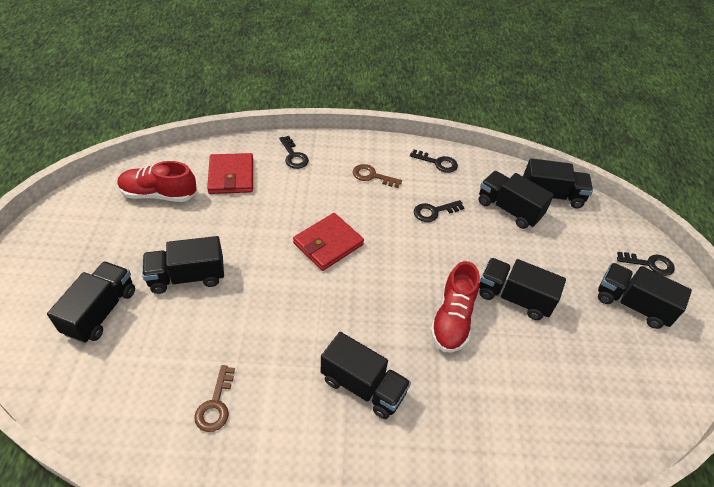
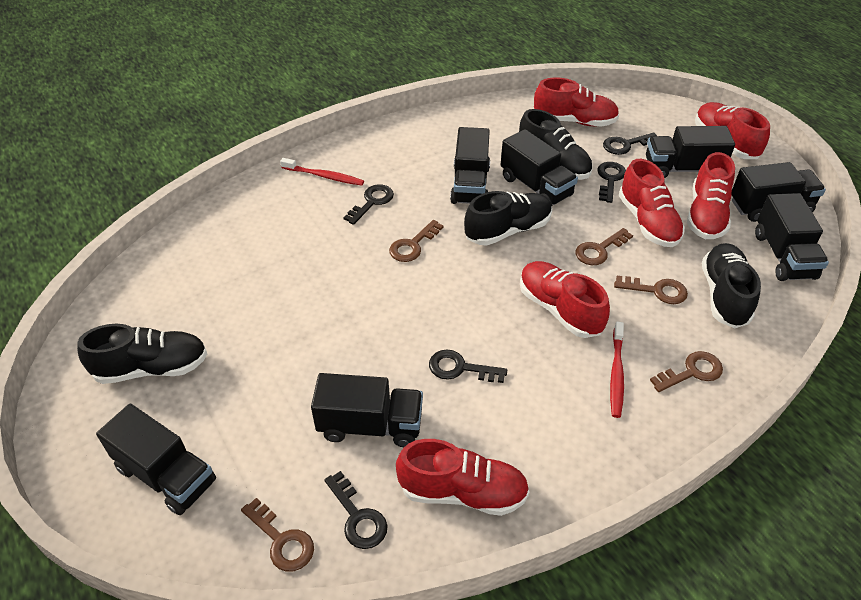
black key: 4 -> 5
black shoe: 0 -> 4
brown key: 2 -> 5
red shoe: 2 -> 6
red toothbrush: 0 -> 2
red wallet: 2 -> 0

